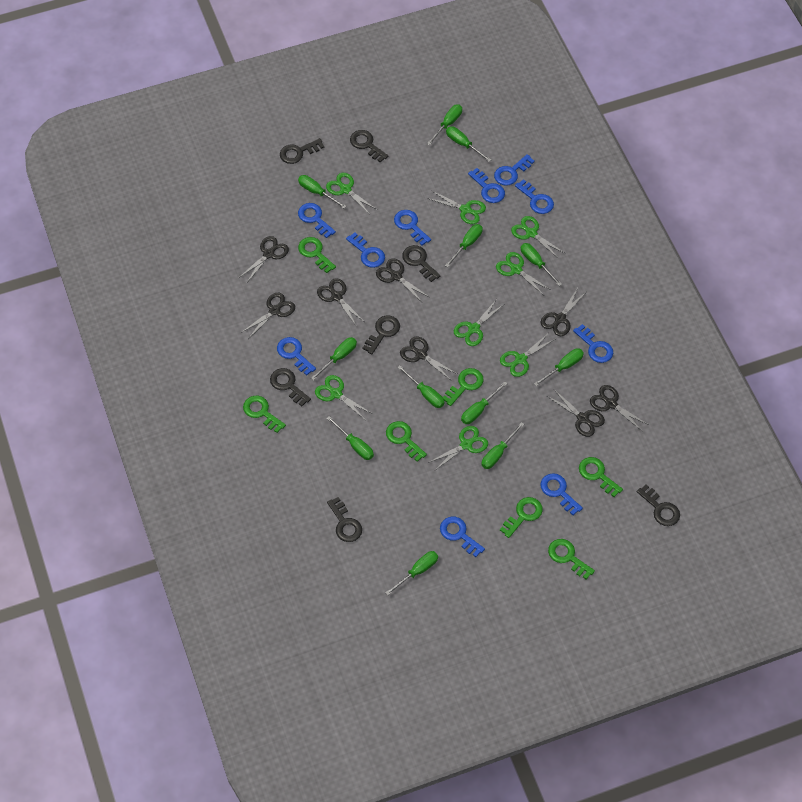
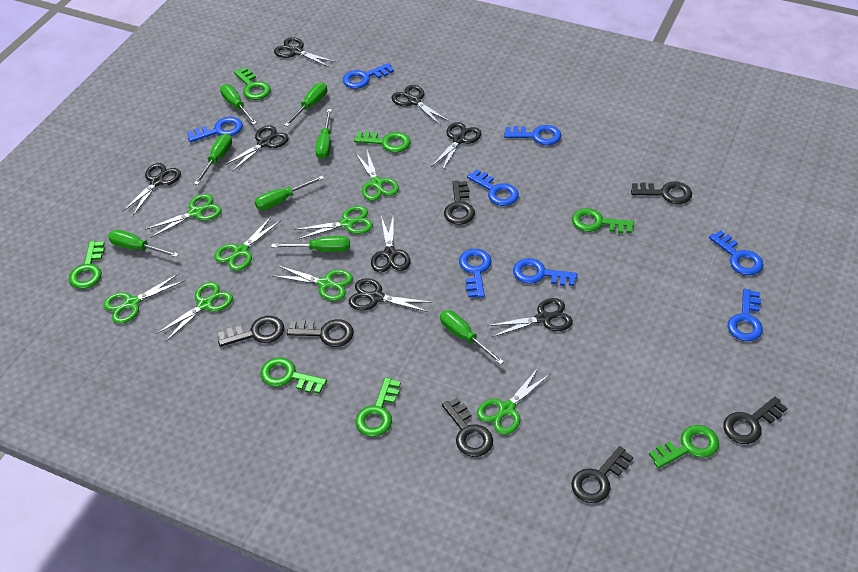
blue key: 10 -> 8
green screwdriver: 12 -> 8

